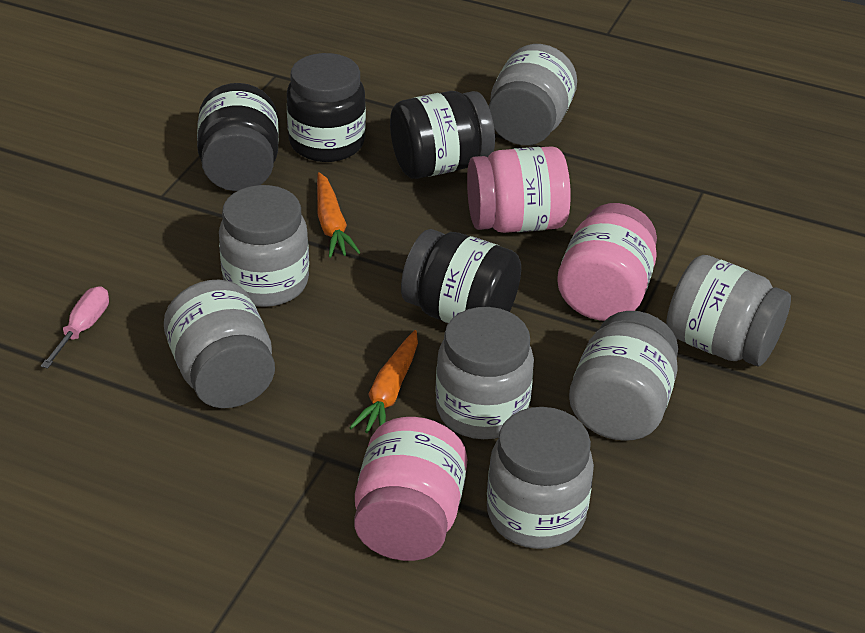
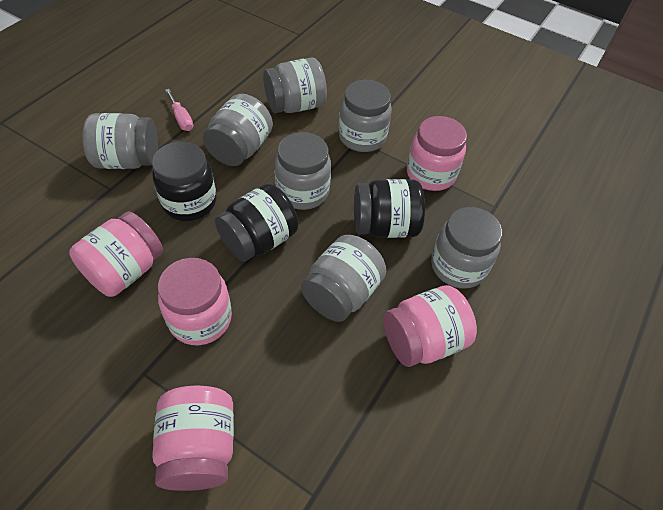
black jar: 4 -> 3
orange carrot: 2 -> 0
pink jar: 3 -> 5

